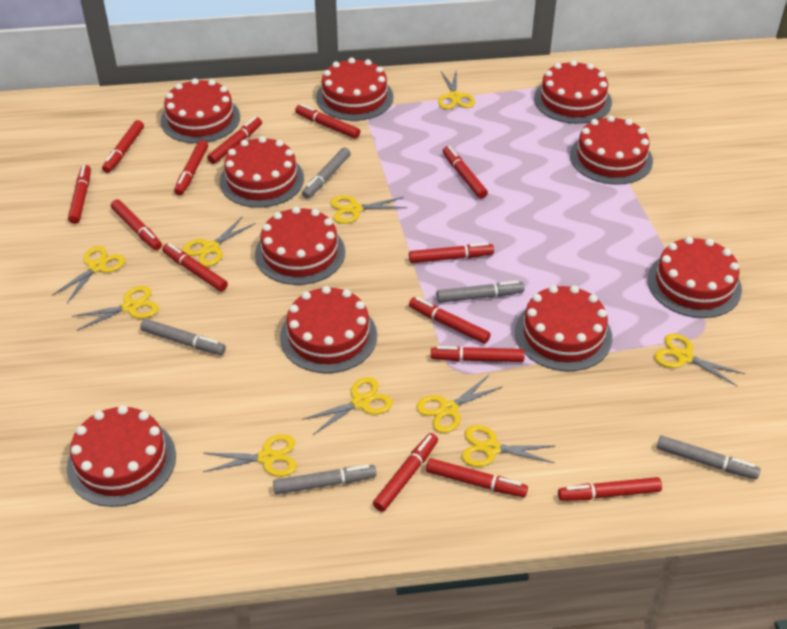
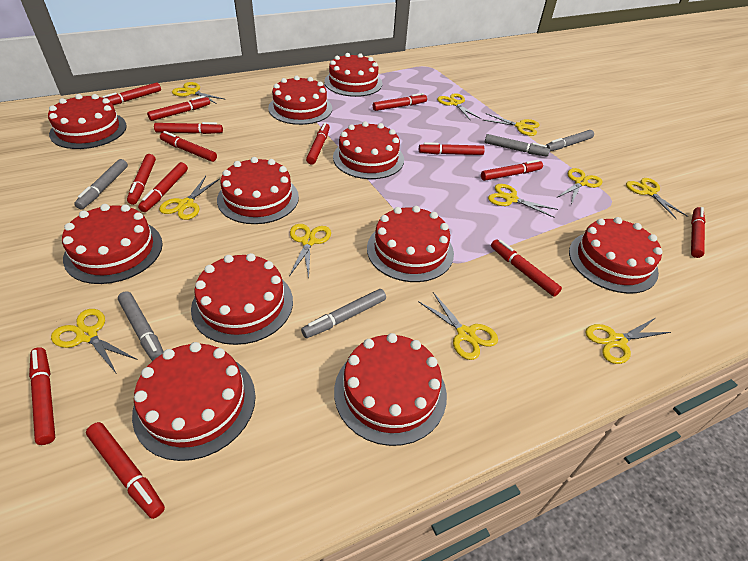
red cake: 10 -> 11
yellow scissors: 10 -> 11

